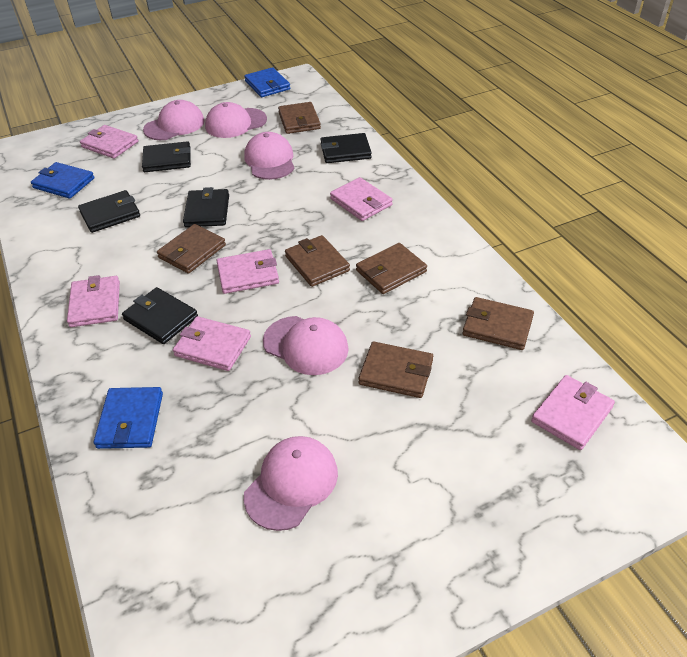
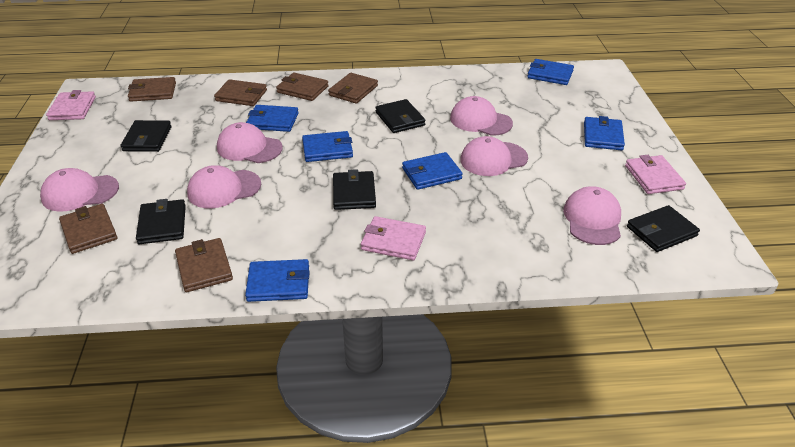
blue wallet: 3 -> 6
pink cap: 5 -> 6
pink wallet: 6 -> 3

